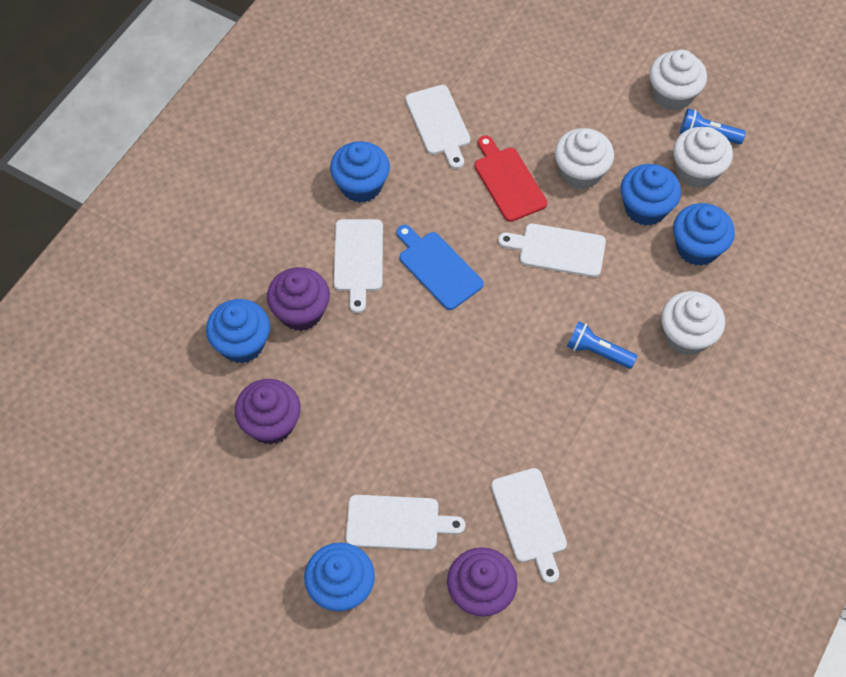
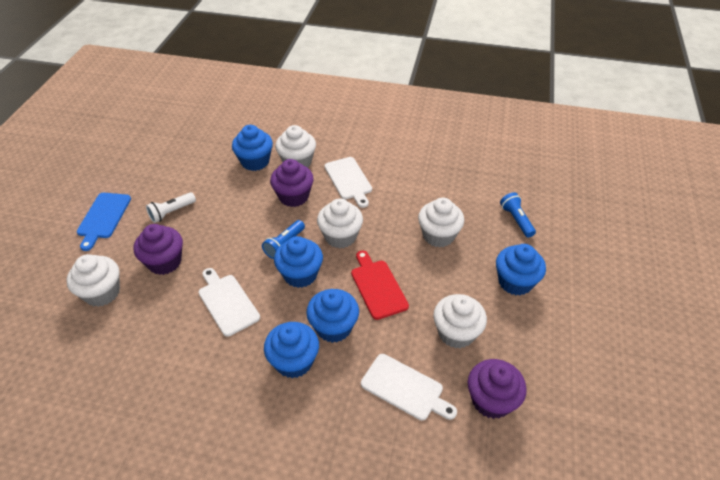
white cupcake: 4 -> 5
white cutting board: 5 -> 3
white flashlight: 0 -> 1

